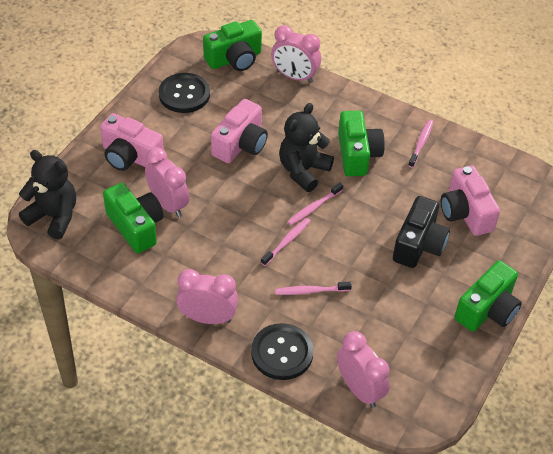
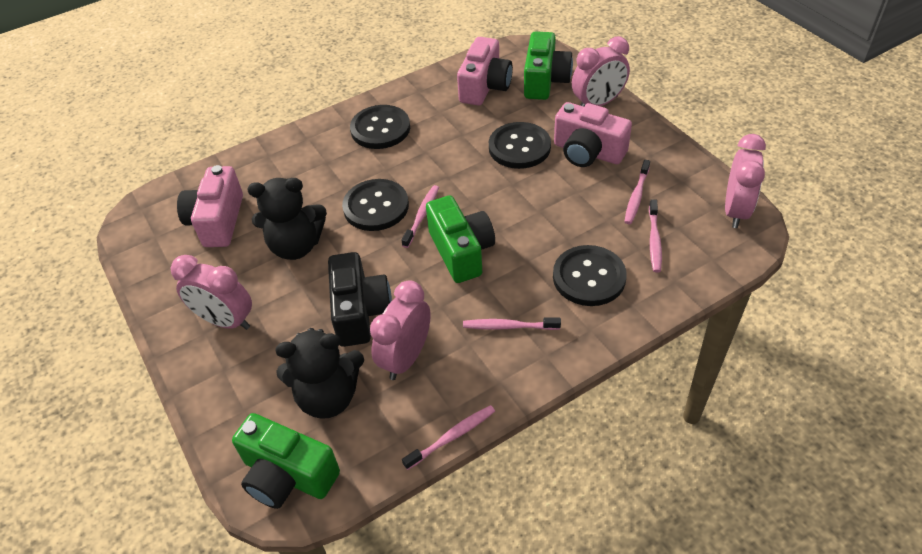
black button: 2 -> 4
green camera: 4 -> 3
pink toothbrush: 4 -> 5

